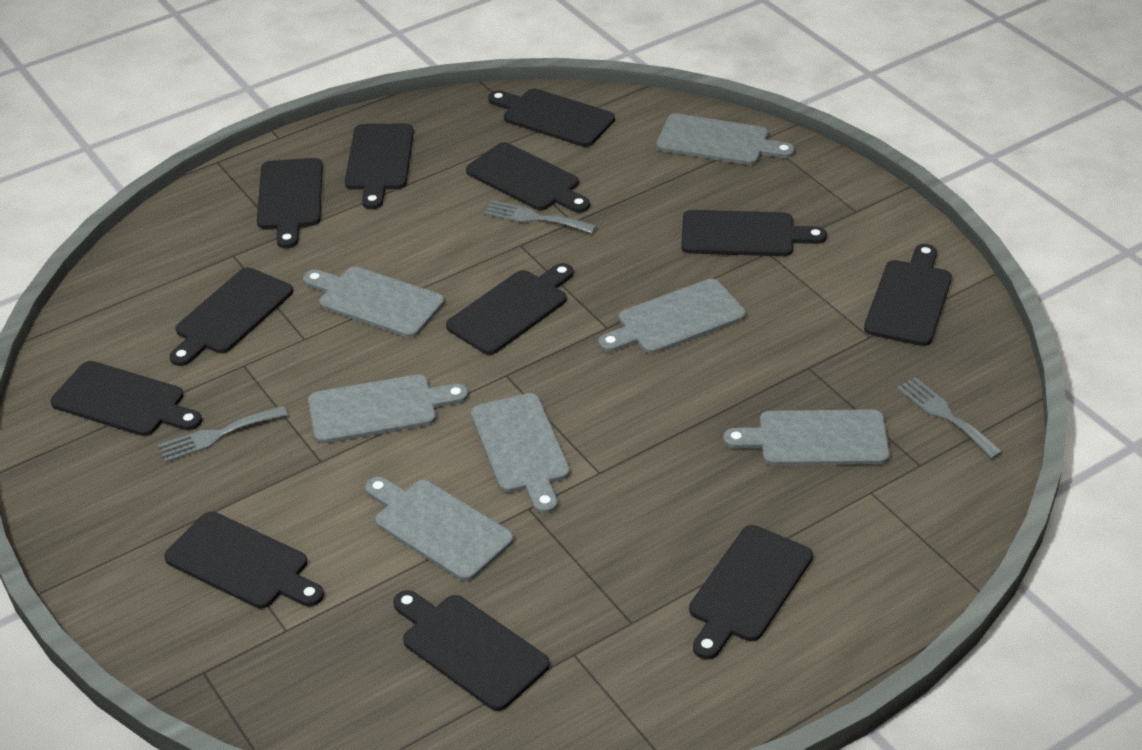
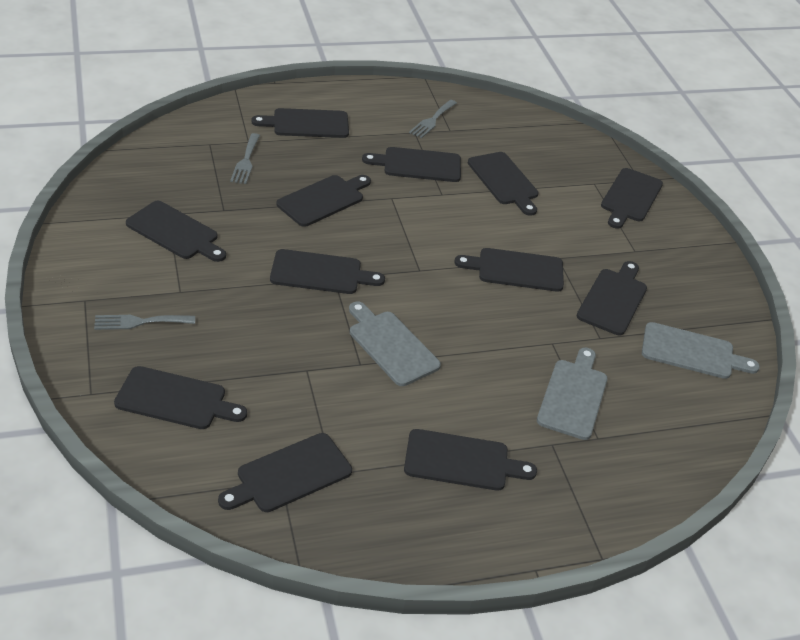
grey cutting board: 7 -> 3

